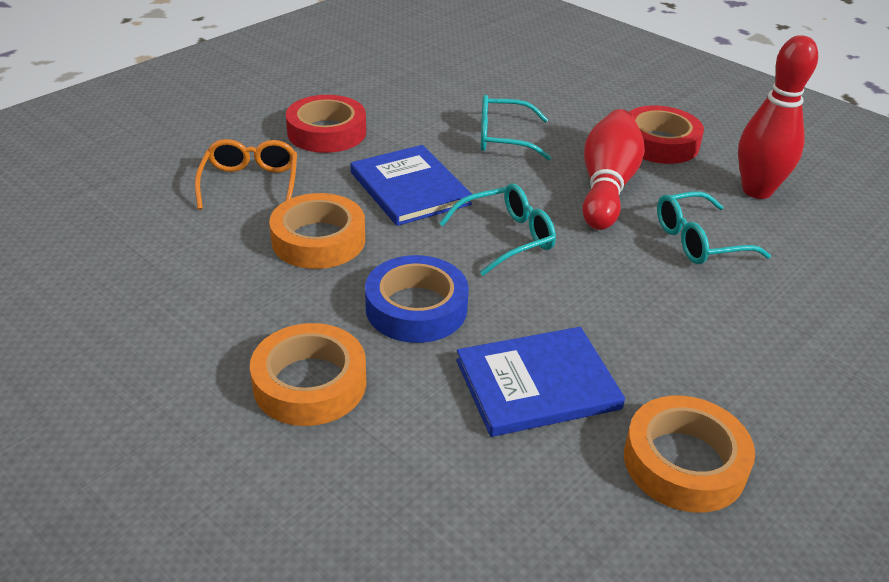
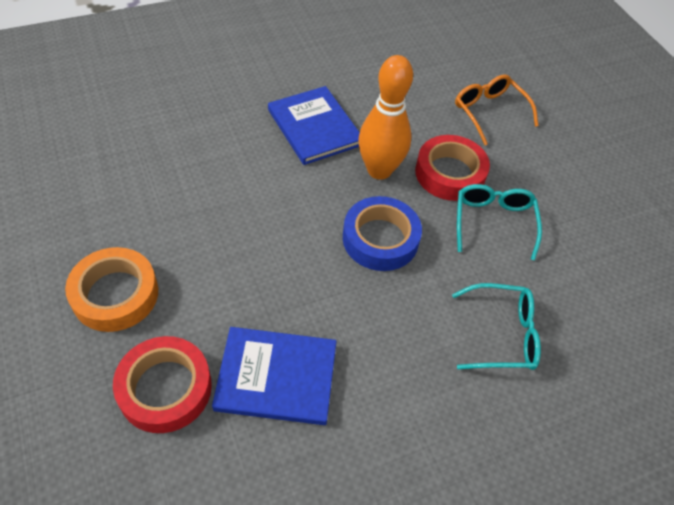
orange bowling pin: 0 -> 1
orange tape: 3 -> 1
red bowling pin: 2 -> 0
turquoise glasses: 3 -> 2

